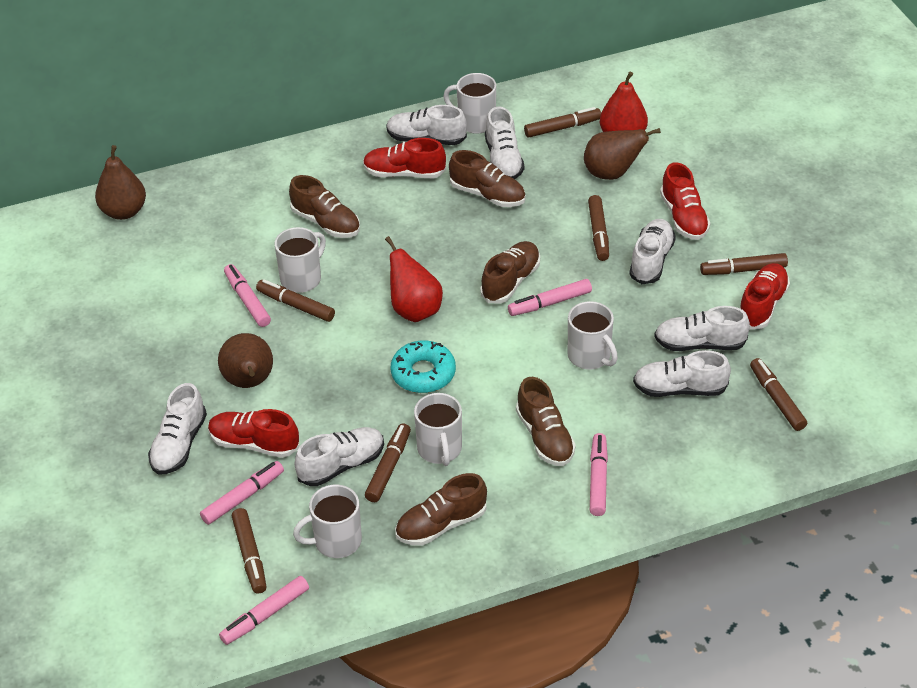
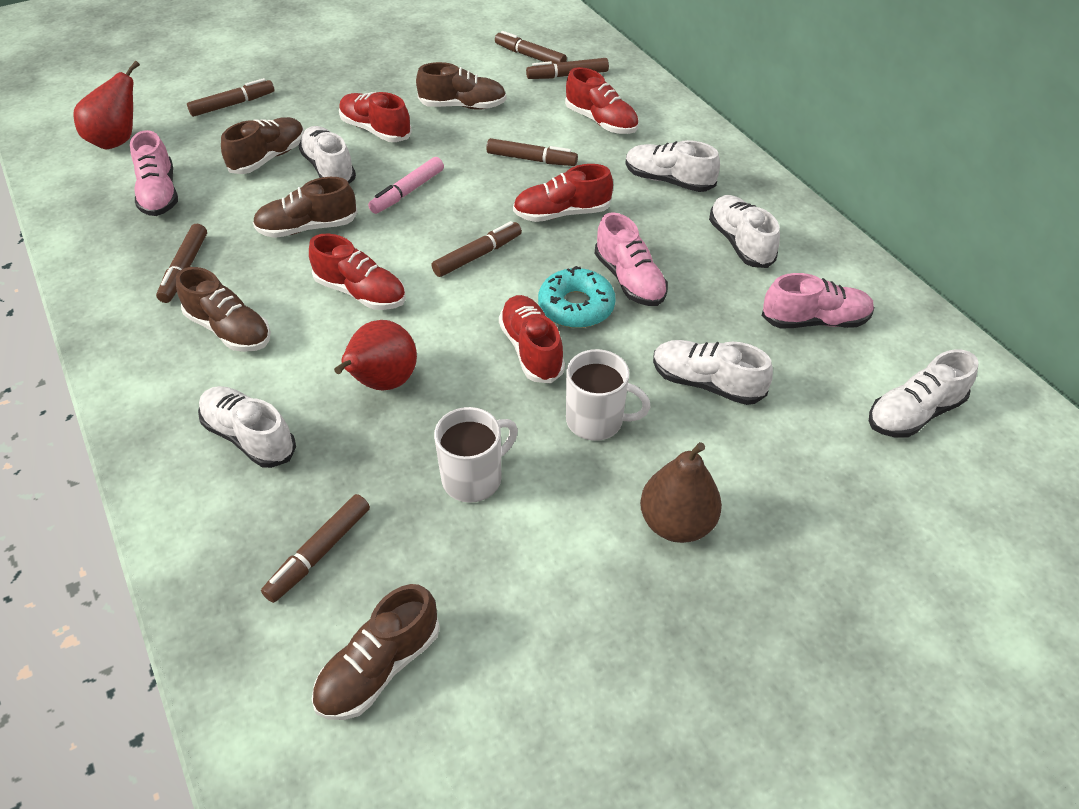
brown pear: 3 -> 1
pink marker: 5 -> 1
pink shoe: 0 -> 3
red shoe: 4 -> 5
white mug: 5 -> 2
white shoe: 7 -> 6

